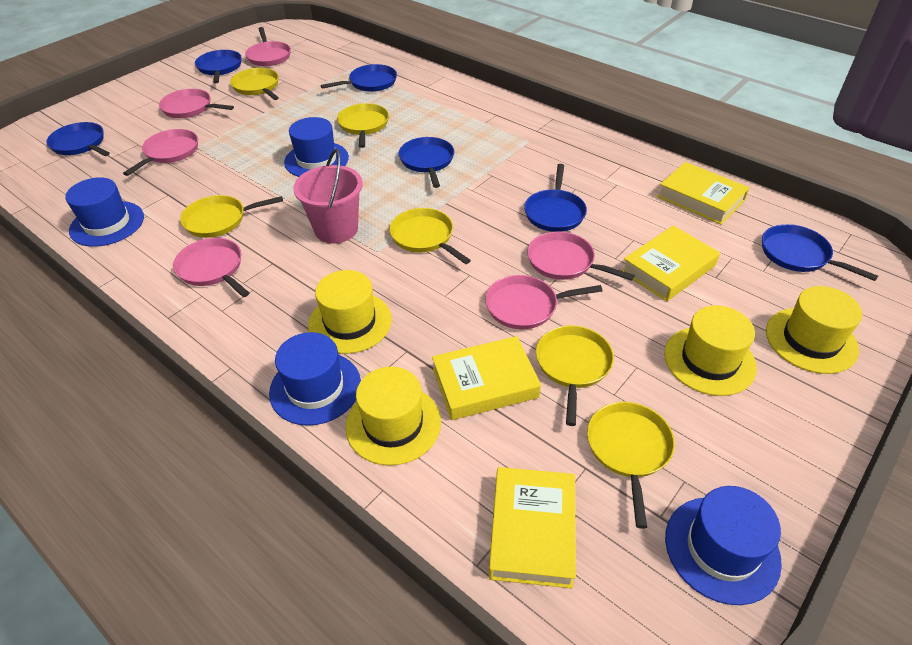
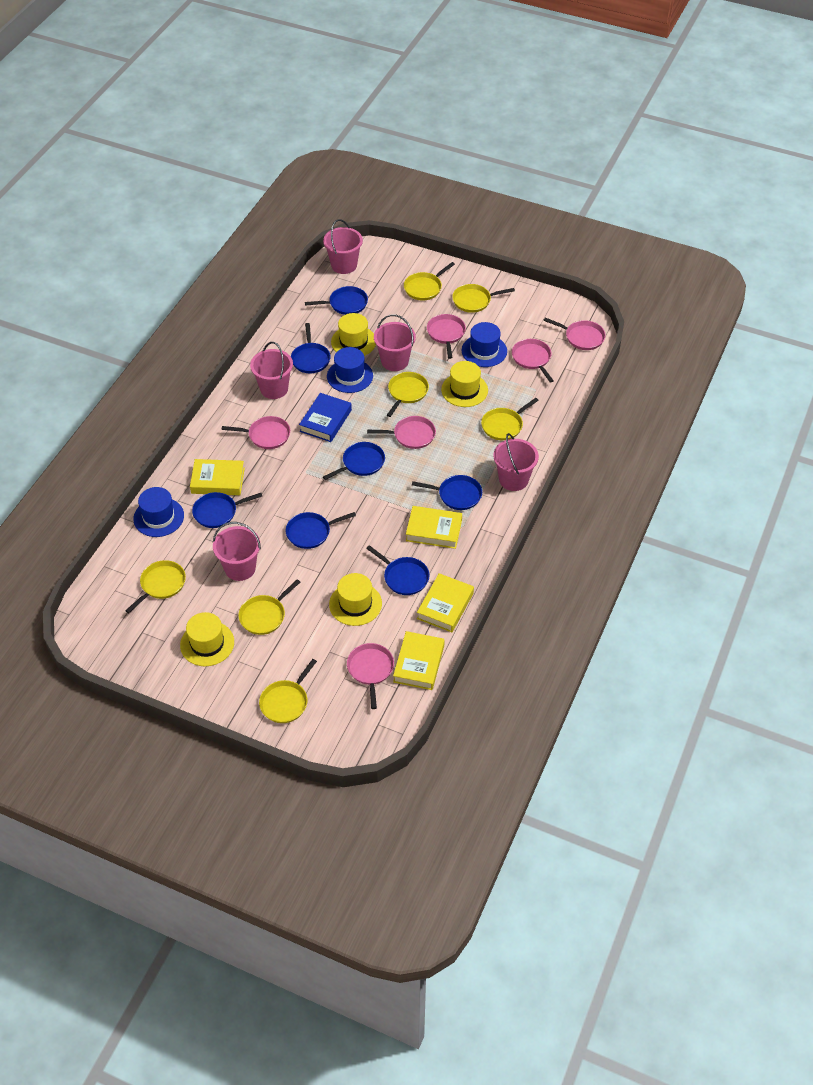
blue book: 0 -> 1
blue hat: 4 -> 3
blue pan: 6 -> 7
pink bucket: 1 -> 5
yellow pan: 6 -> 7

